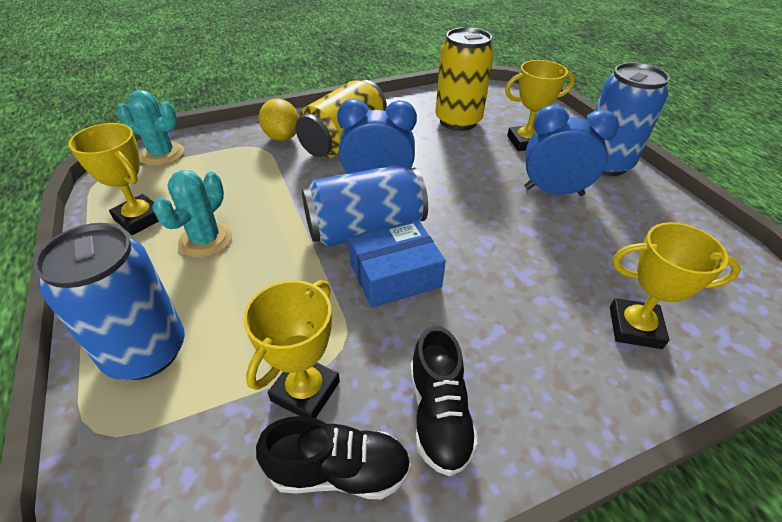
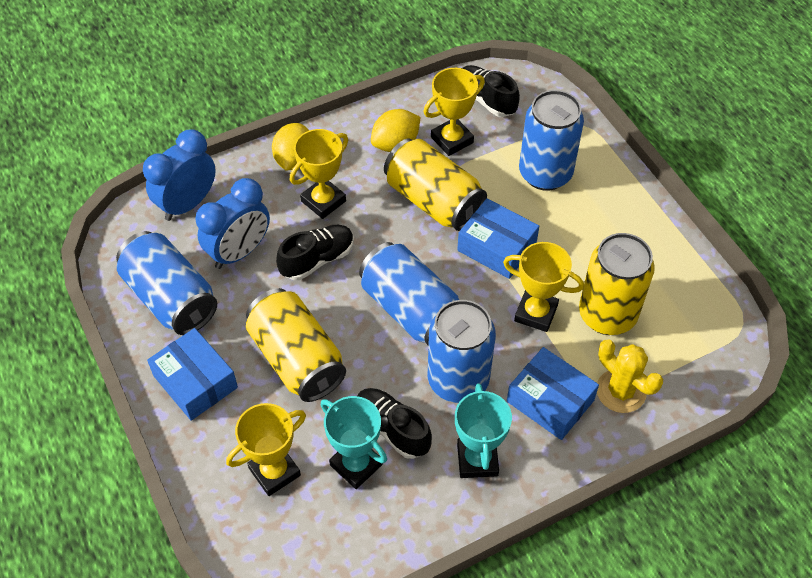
black shoe: 2 -> 3
blue box: 1 -> 3
blue can: 3 -> 4
turquoise cactus: 2 -> 0
turquoise trophy: 0 -> 2
yellow cactus: 0 -> 1
yellow can: 2 -> 3
yellow lemon: 1 -> 2

